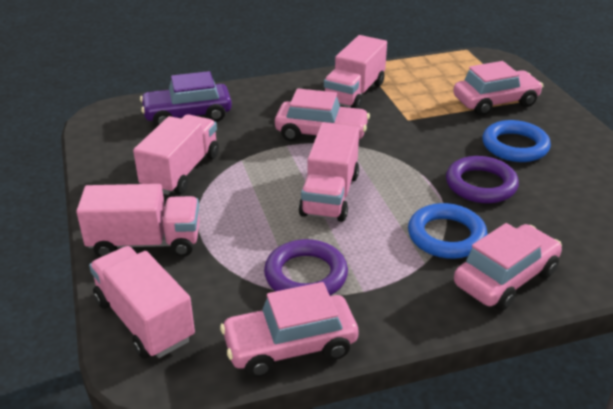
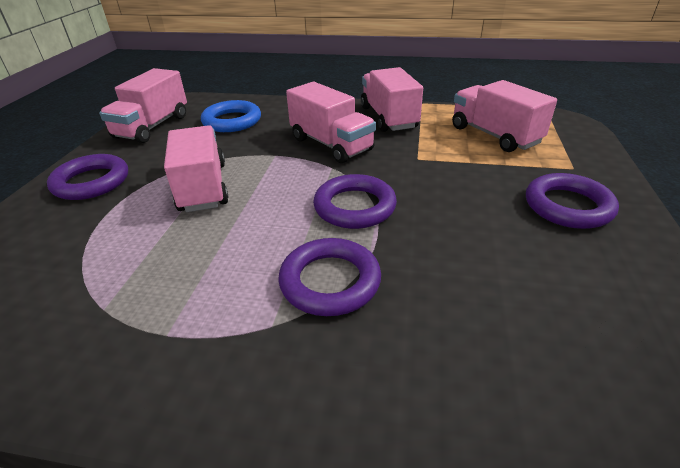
blue ring: 2 -> 1
pink car: 4 -> 0
purple car: 1 -> 0
purple ring: 2 -> 4

